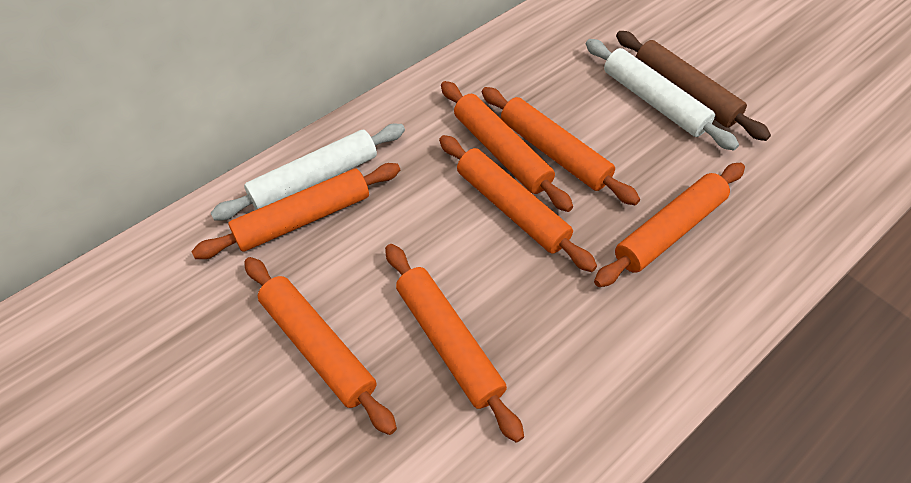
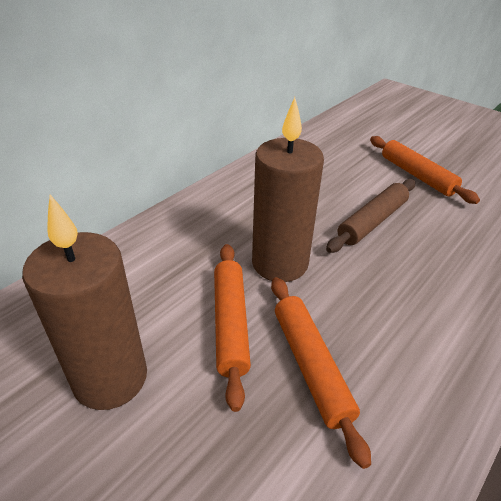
brown candle: 0 -> 2
orange rolling pin: 7 -> 3
white rolling pin: 2 -> 0

